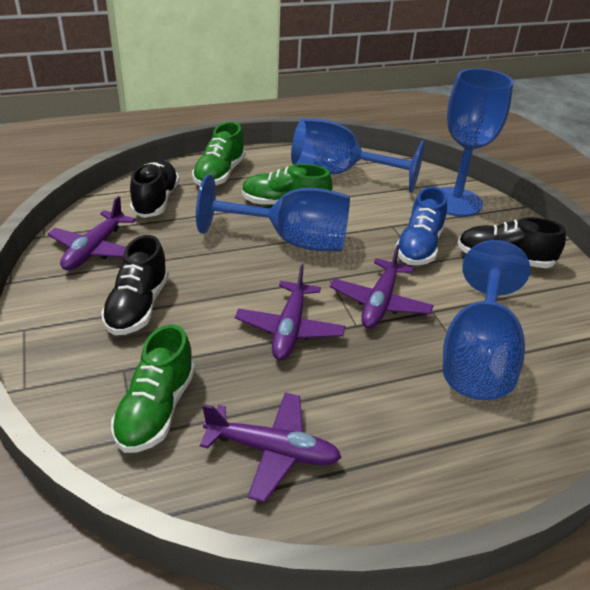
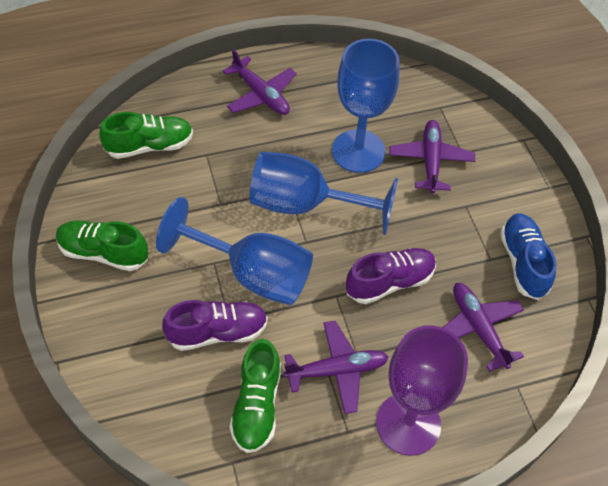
black shoe: 3 -> 0
blue goblet: 4 -> 3
purple goblet: 0 -> 1
purple shoe: 0 -> 2

